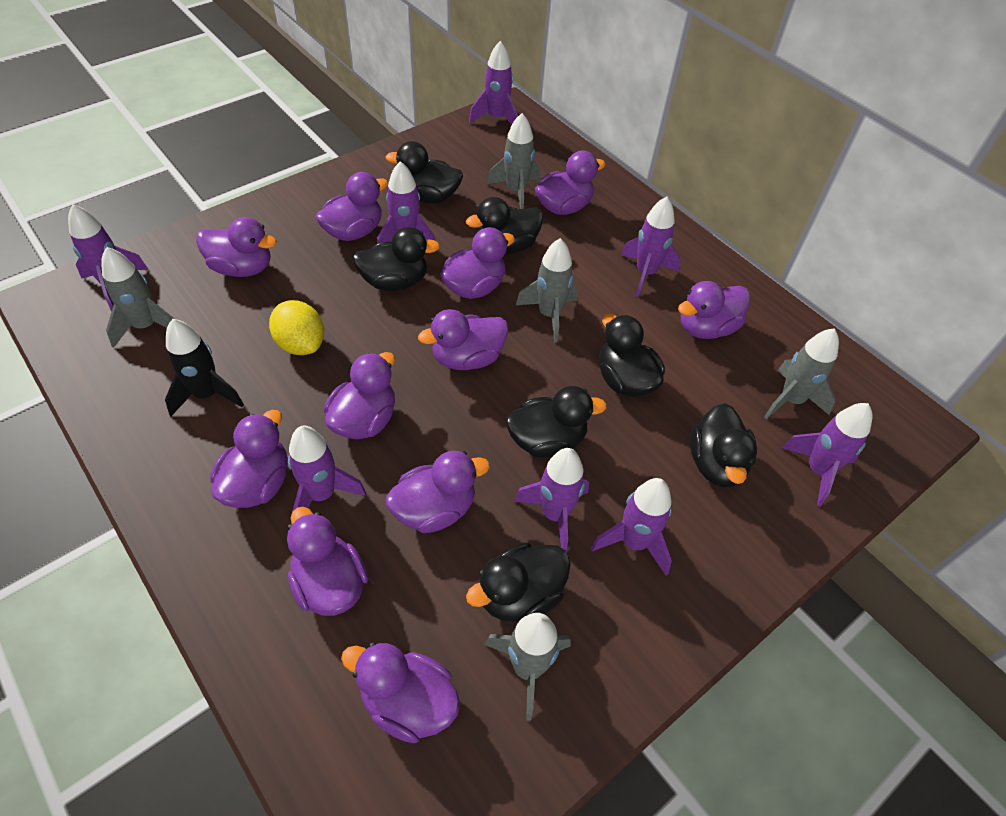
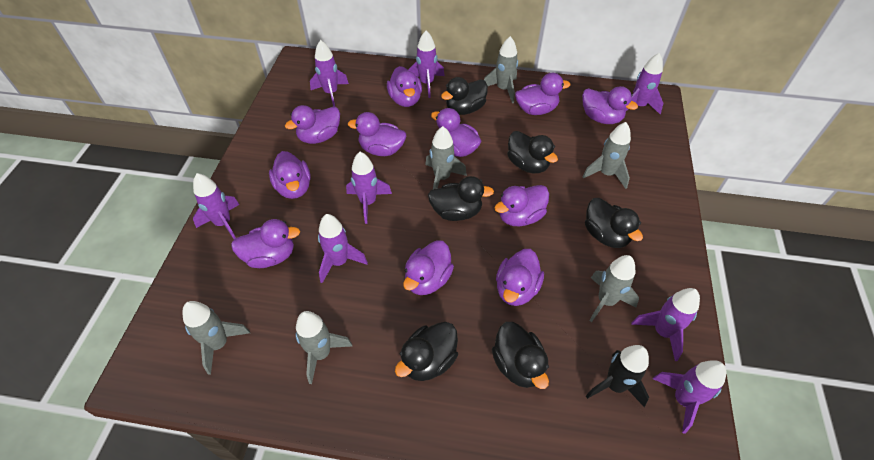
black duck: 7 -> 6
grey rocket: 5 -> 6
yellow lemon: 1 -> 0

